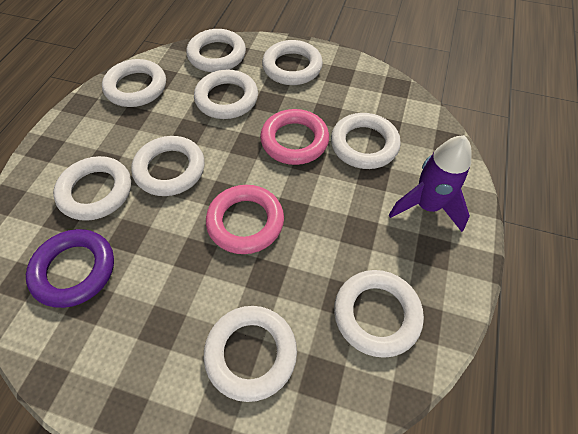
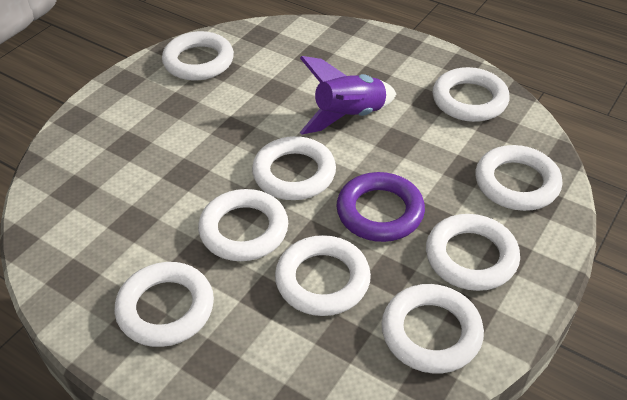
pink ring: 2 -> 0

